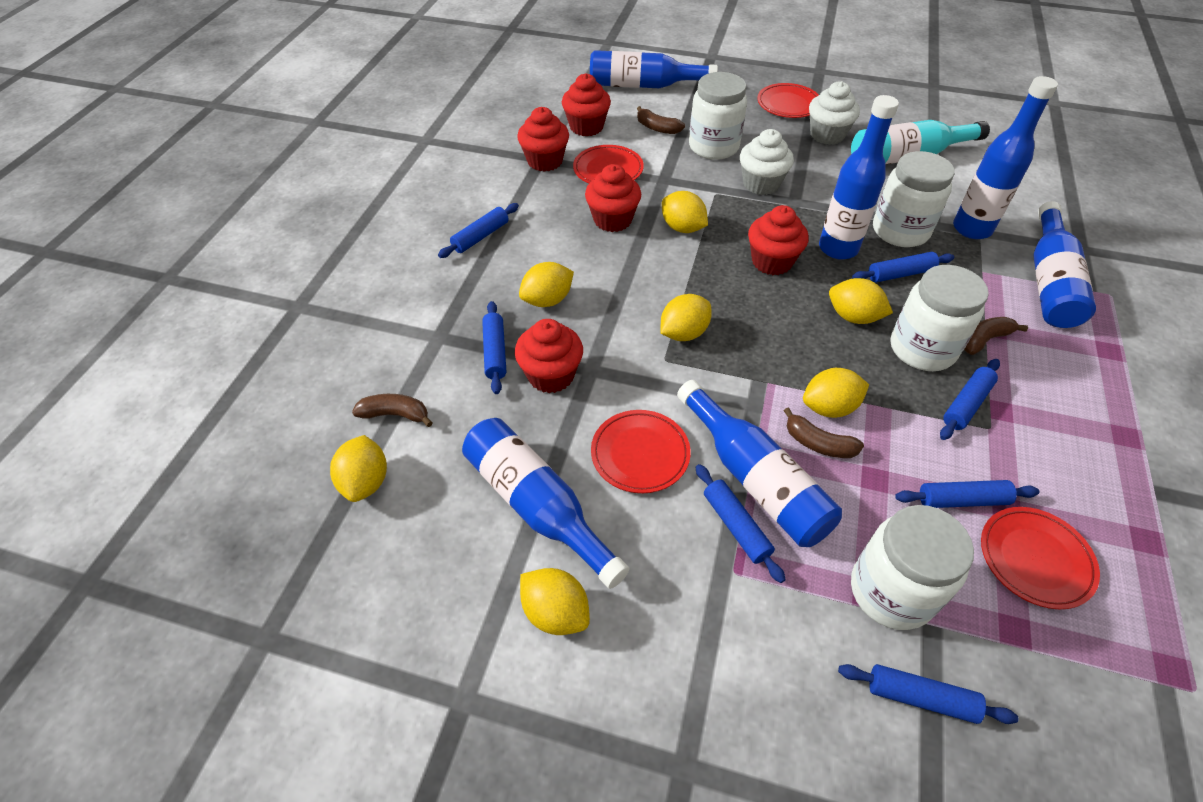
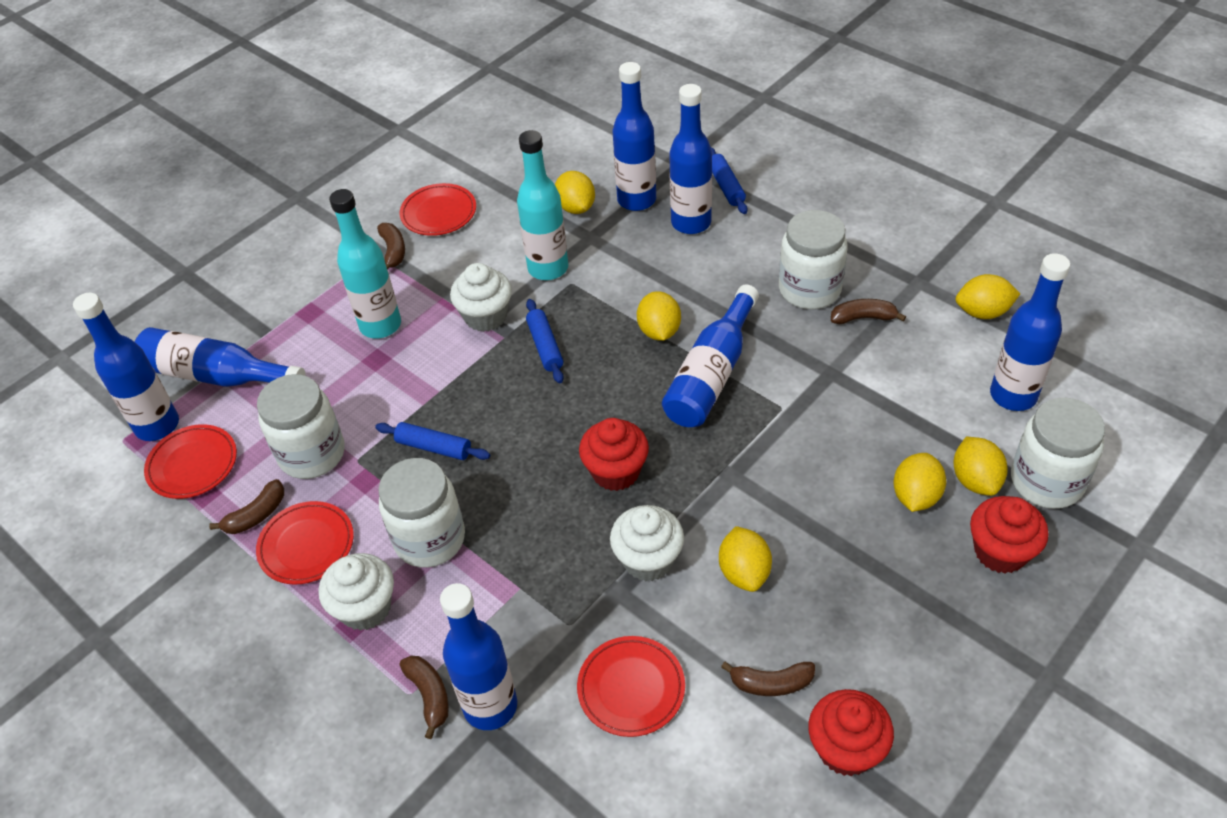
blue bottle: 6 -> 7
blue rolling pin: 7 -> 3
brown banana: 4 -> 5
red cupcake: 5 -> 3
turquoise bottle: 1 -> 2
white cupcake: 2 -> 3
yellow lemon: 7 -> 6

